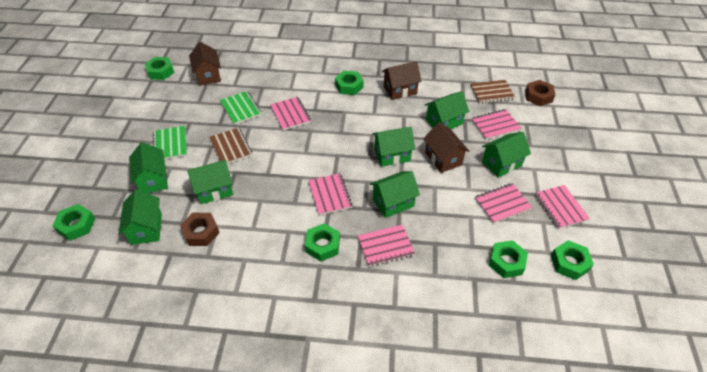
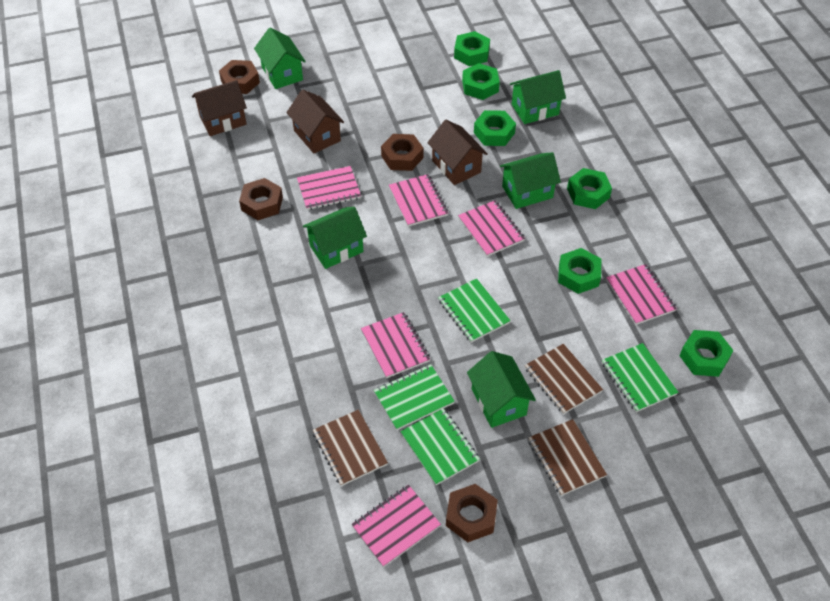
brown notebook: 2 -> 3
brown nut: 2 -> 4
green house: 7 -> 5
green notebook: 2 -> 4

